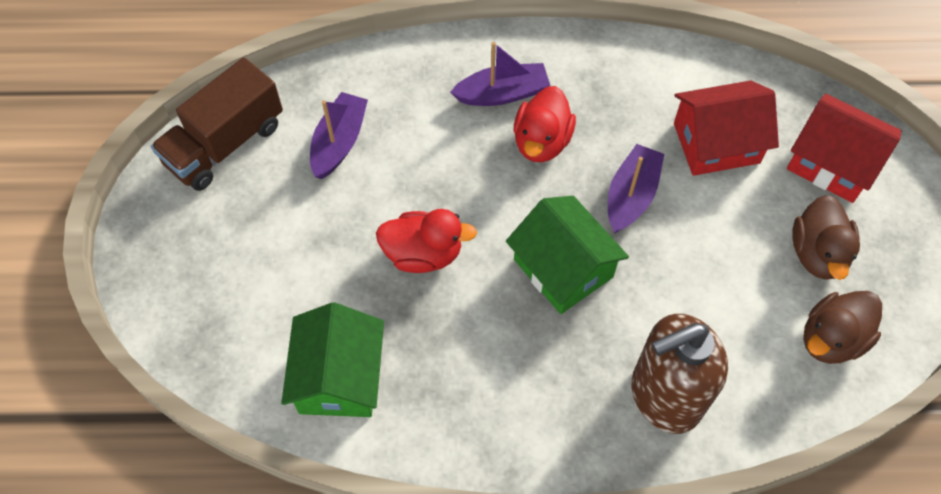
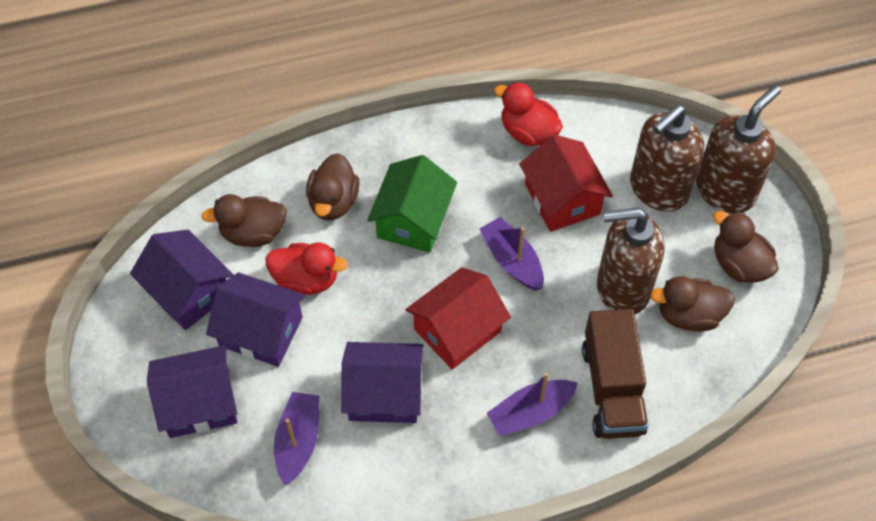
brown duck: 2 -> 4
brown soap dispenser: 1 -> 3
green house: 2 -> 1
purple house: 0 -> 4

